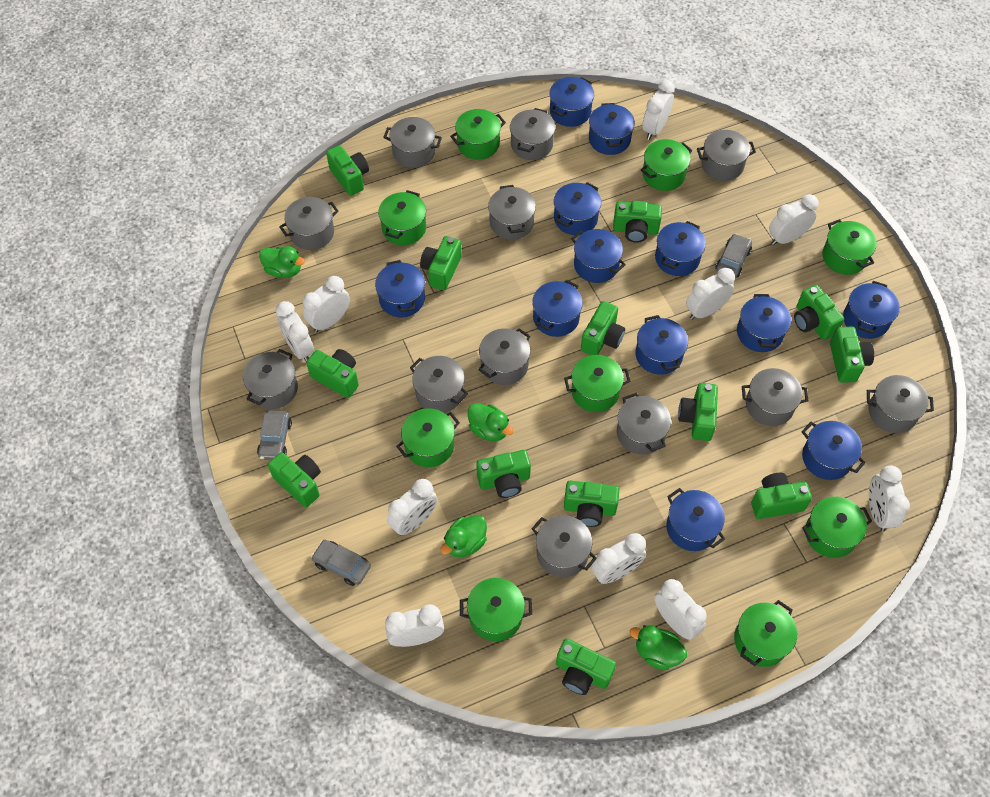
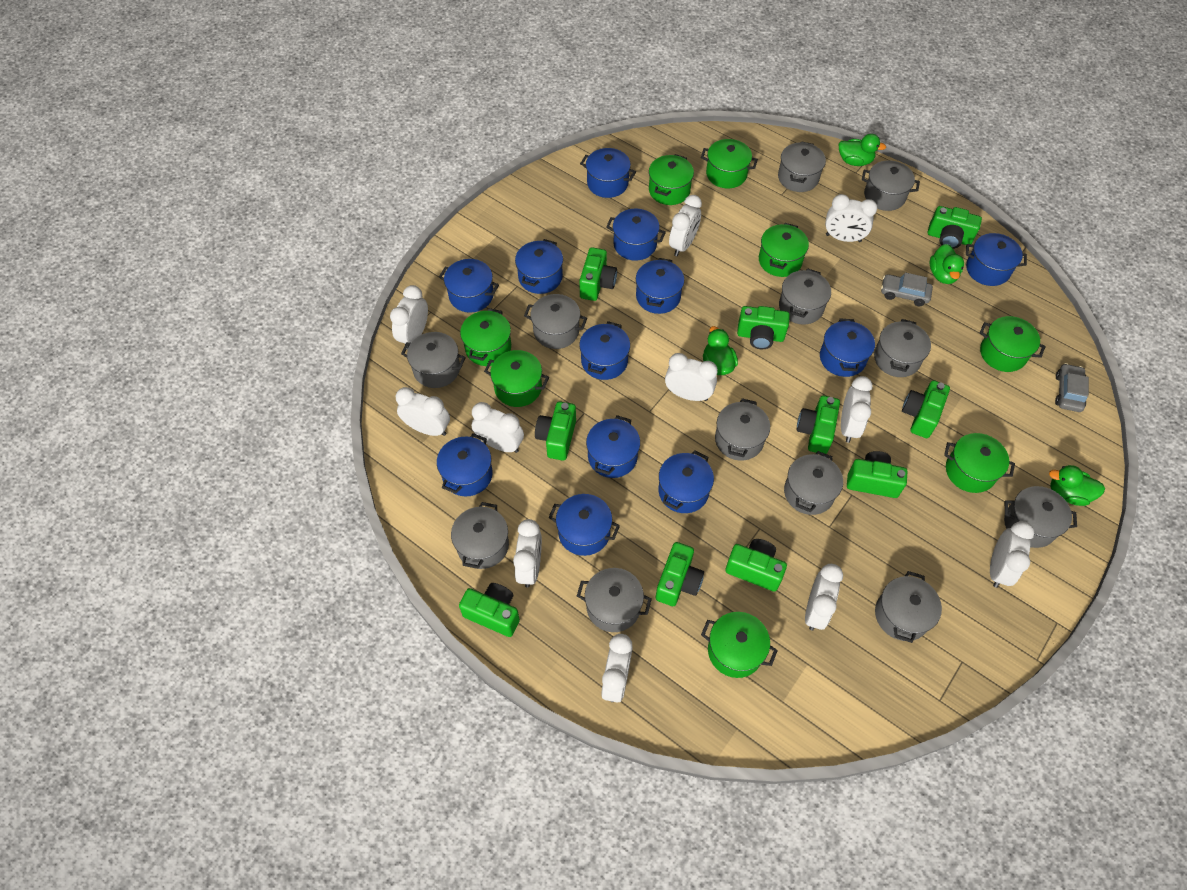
green camera: 13 -> 10
green pot: 9 -> 8
grey car: 3 -> 2
white clock: 10 -> 11

